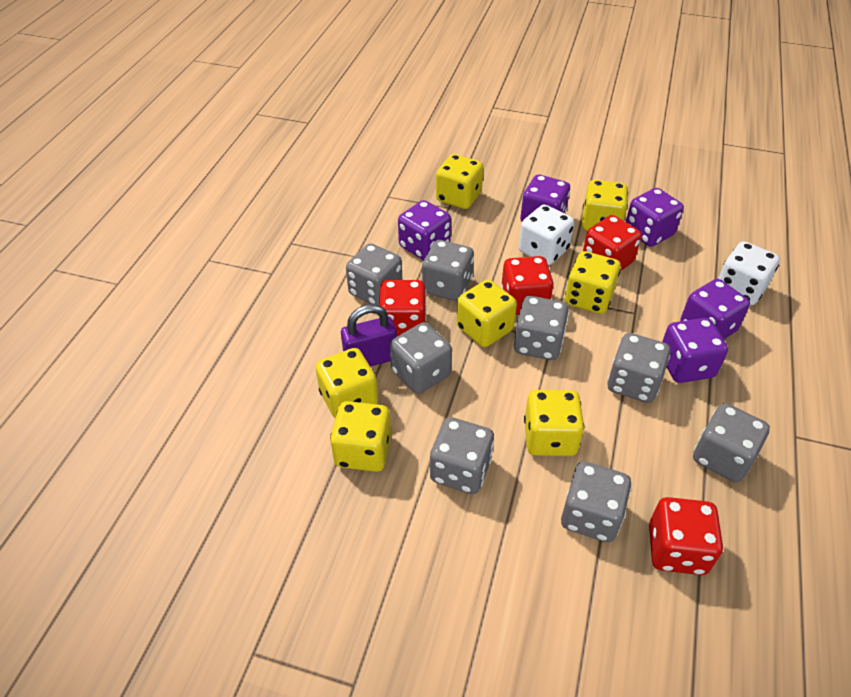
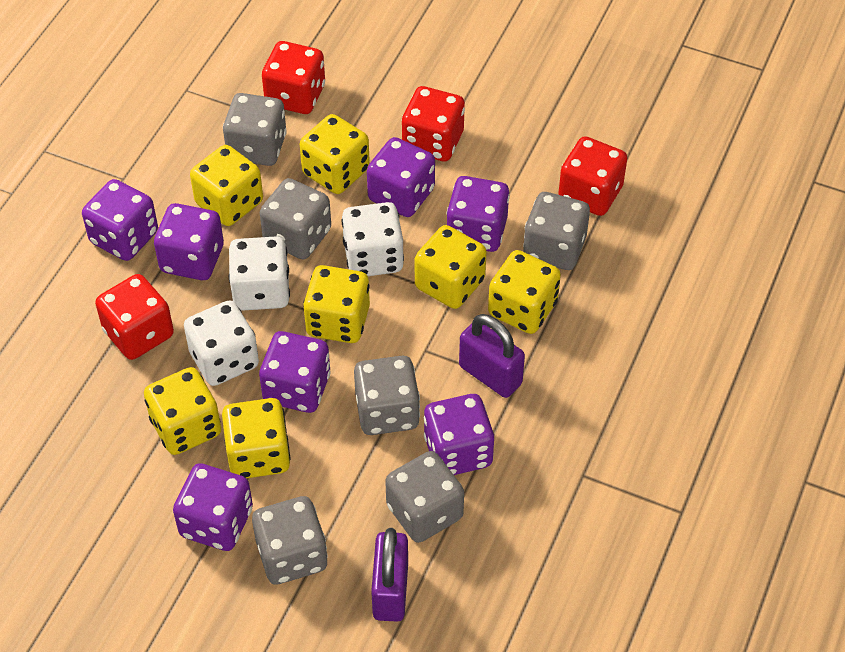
grey dice: 8 -> 6
purple dice: 5 -> 7
purple padlock: 1 -> 2
white dice: 2 -> 3

